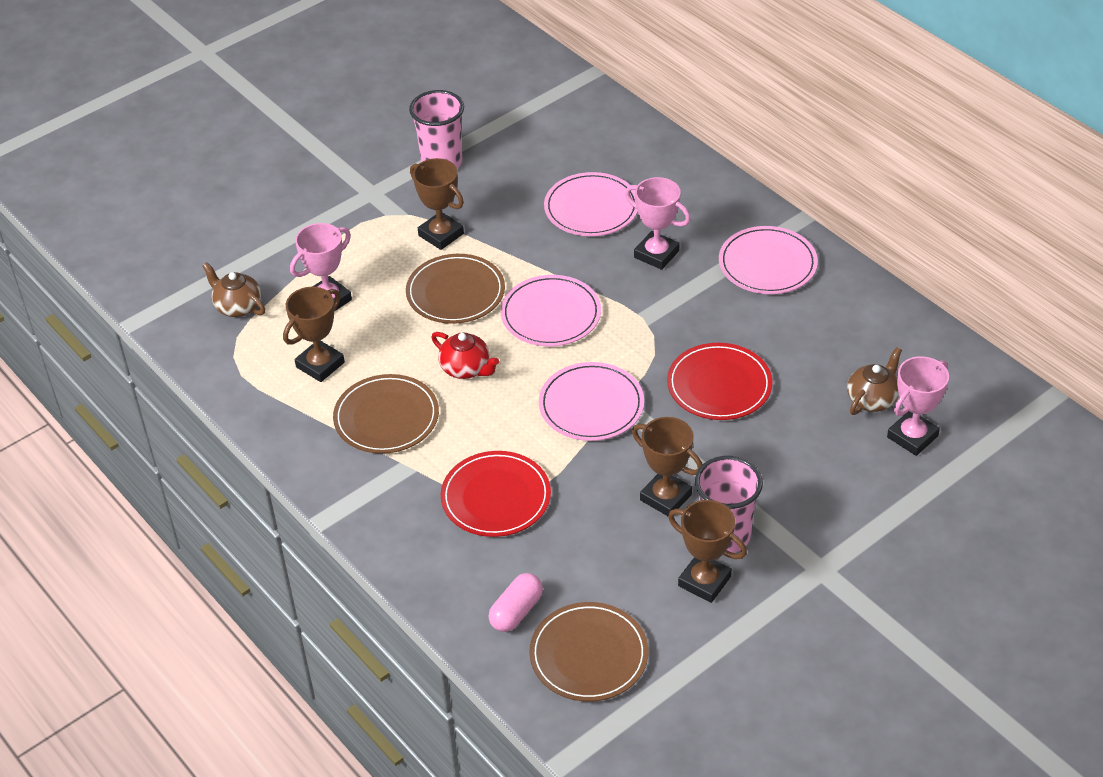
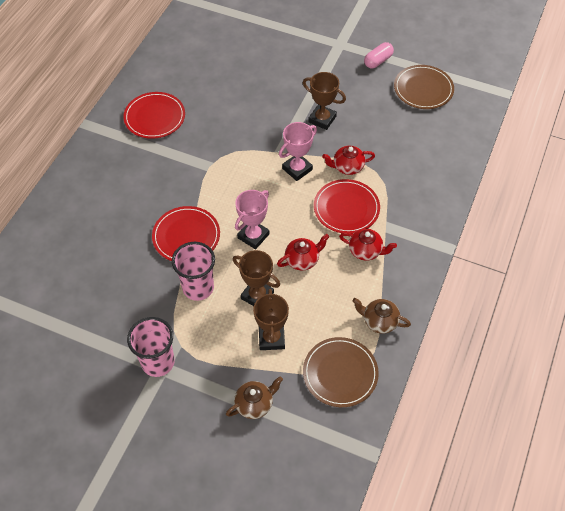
brown plate: 3 -> 2
brown trophy: 4 -> 3
pink plate: 4 -> 0
pink trophy: 3 -> 2
red plate: 2 -> 3
red teapot: 1 -> 3

